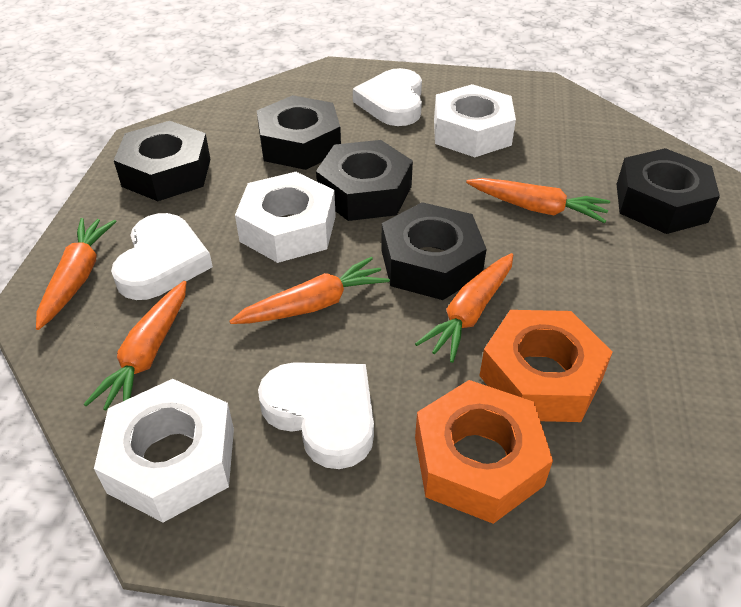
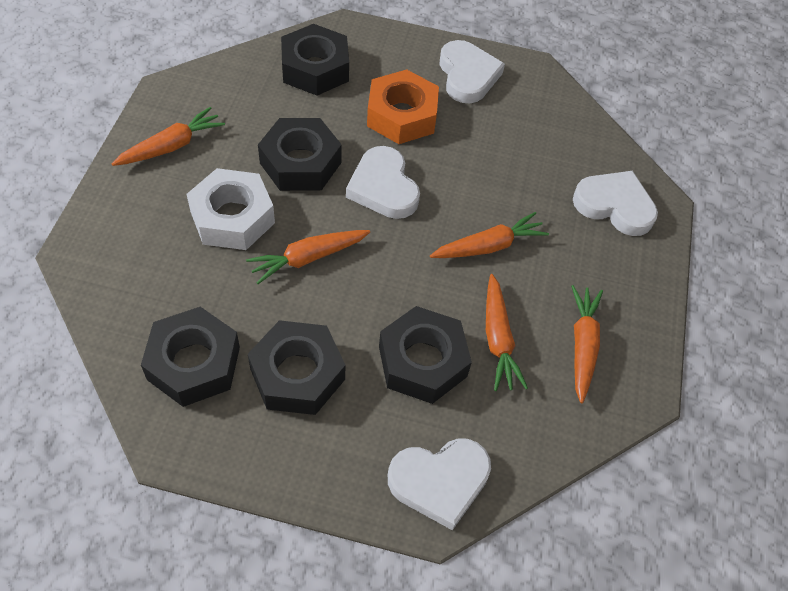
orange nut: 2 -> 1
white heart: 3 -> 4
white nut: 3 -> 1

